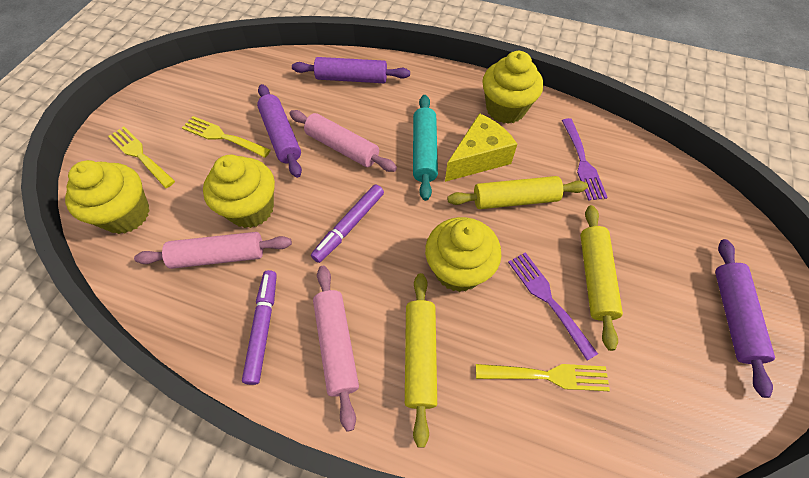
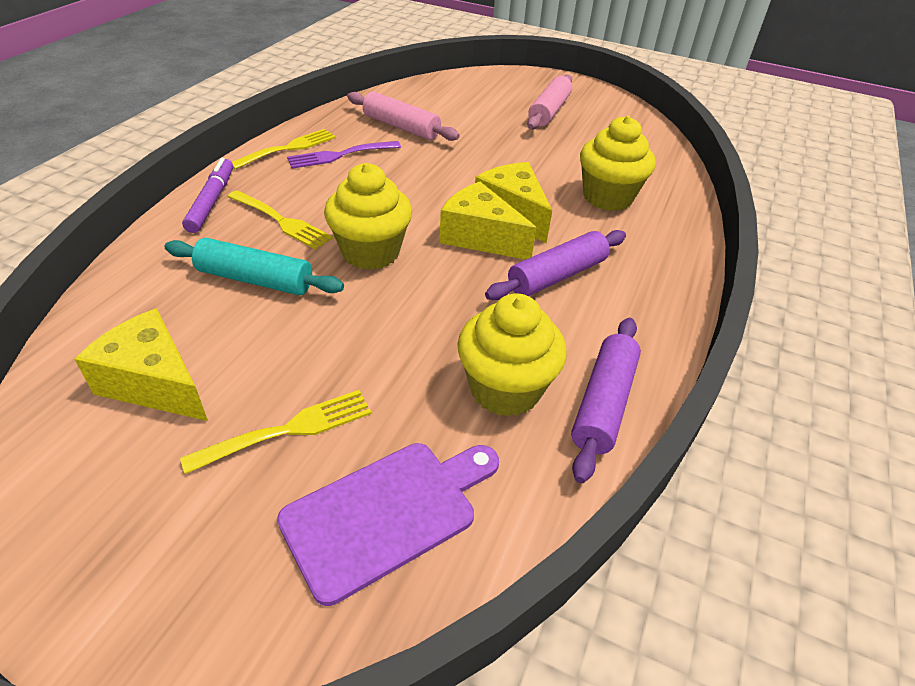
pink rolling pin: 3 -> 2
purple cutting board: 0 -> 1
purple fork: 2 -> 1
purple marker: 2 -> 1
purple rolling pin: 3 -> 2
yellow cheese: 1 -> 3
yellow cupcake: 4 -> 3
yellow rolling pin: 3 -> 0

